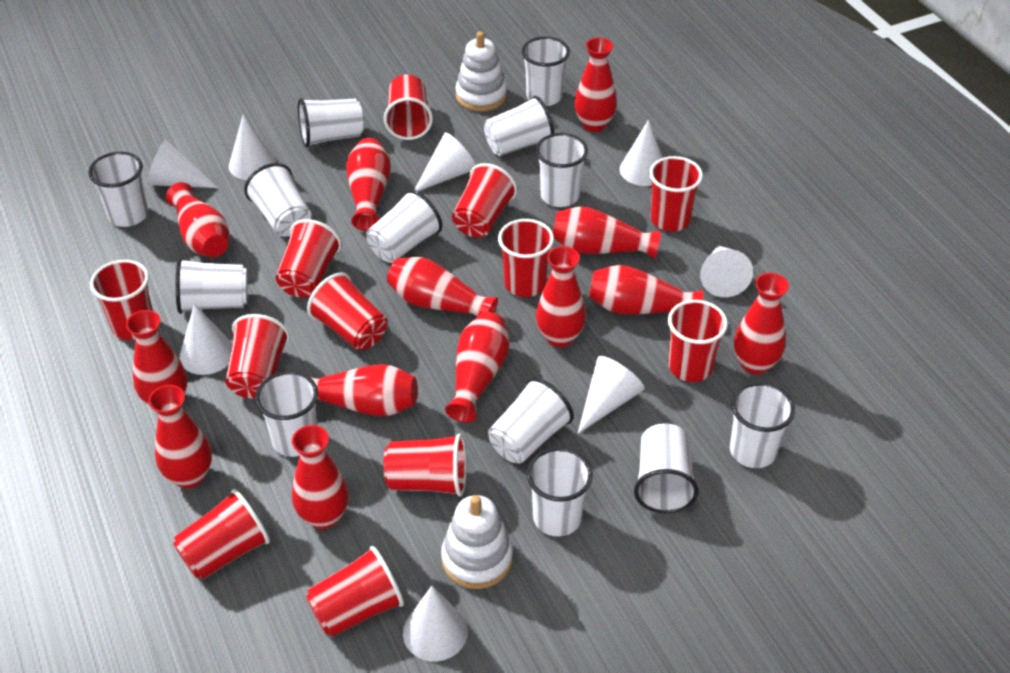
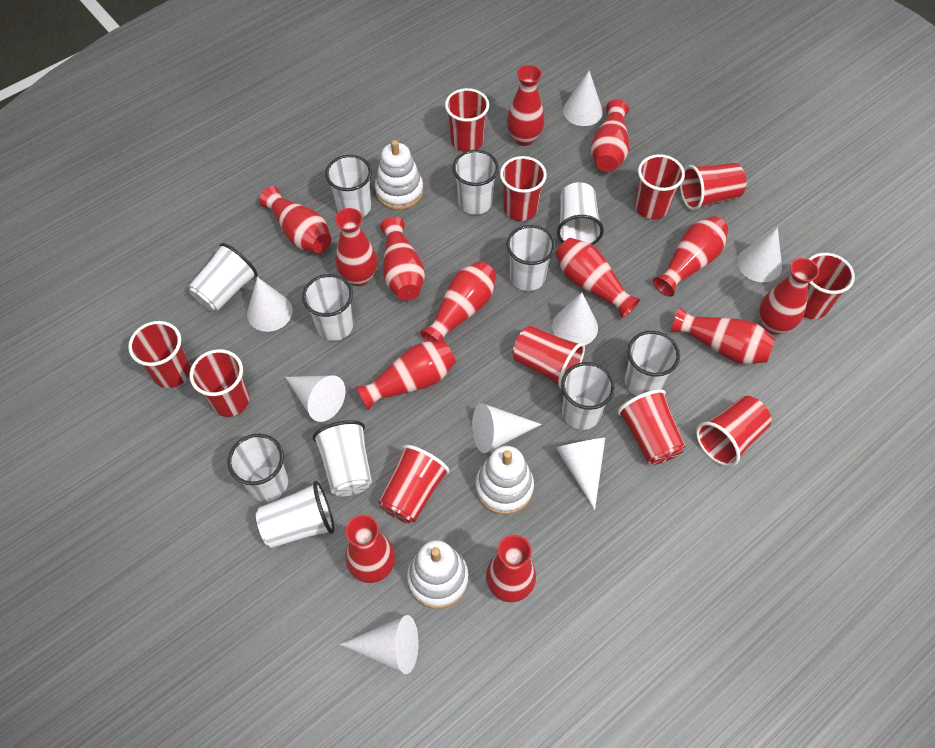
red cup: 12 -> 11
white cup: 13 -> 11
white stacking toy: 2 -> 3

